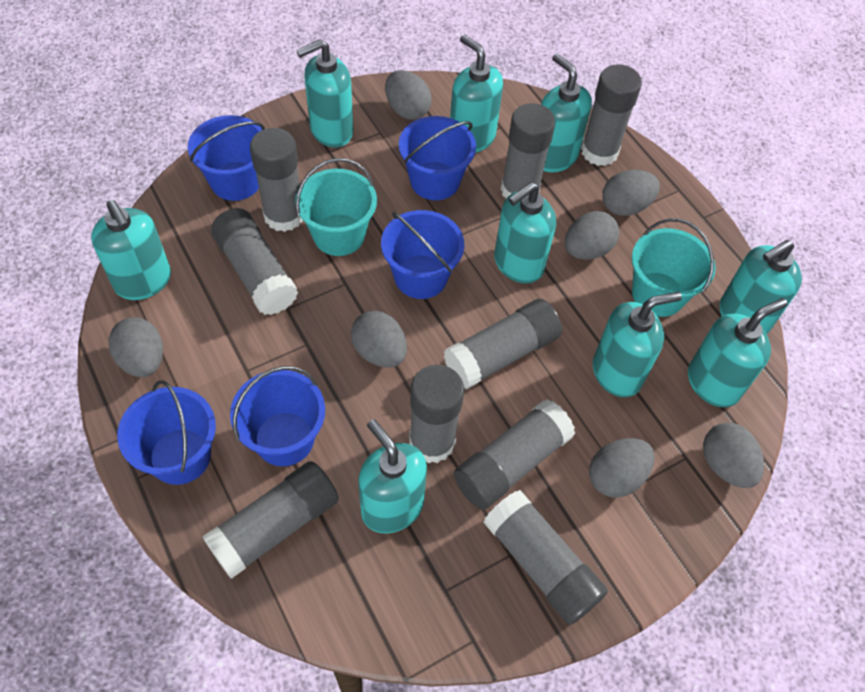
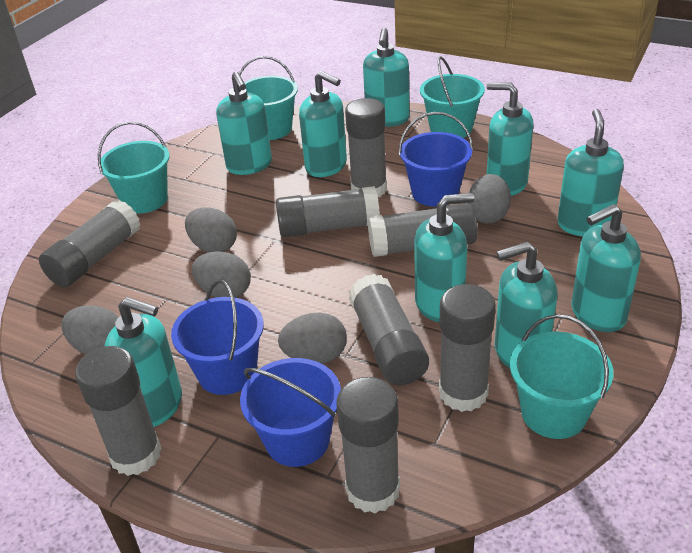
blue bucket: 5 -> 3
grey egg: 7 -> 5
grey glue stick: 9 -> 8
turquoise bucket: 2 -> 4

